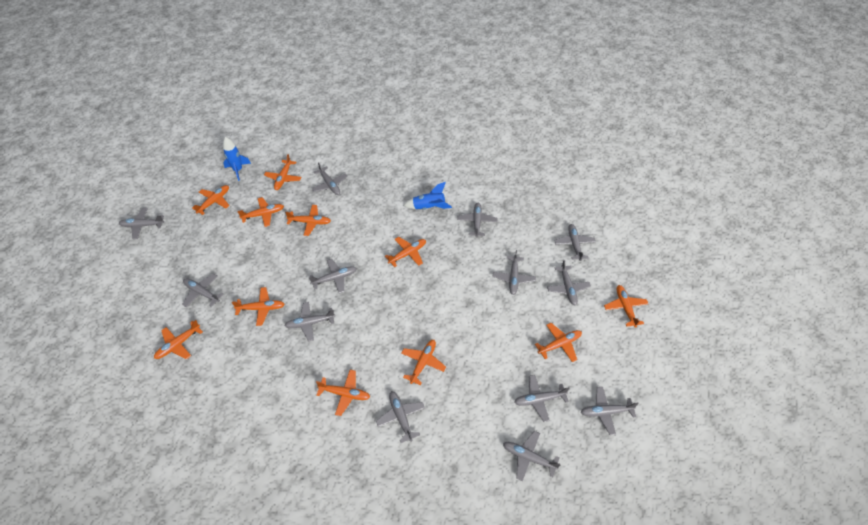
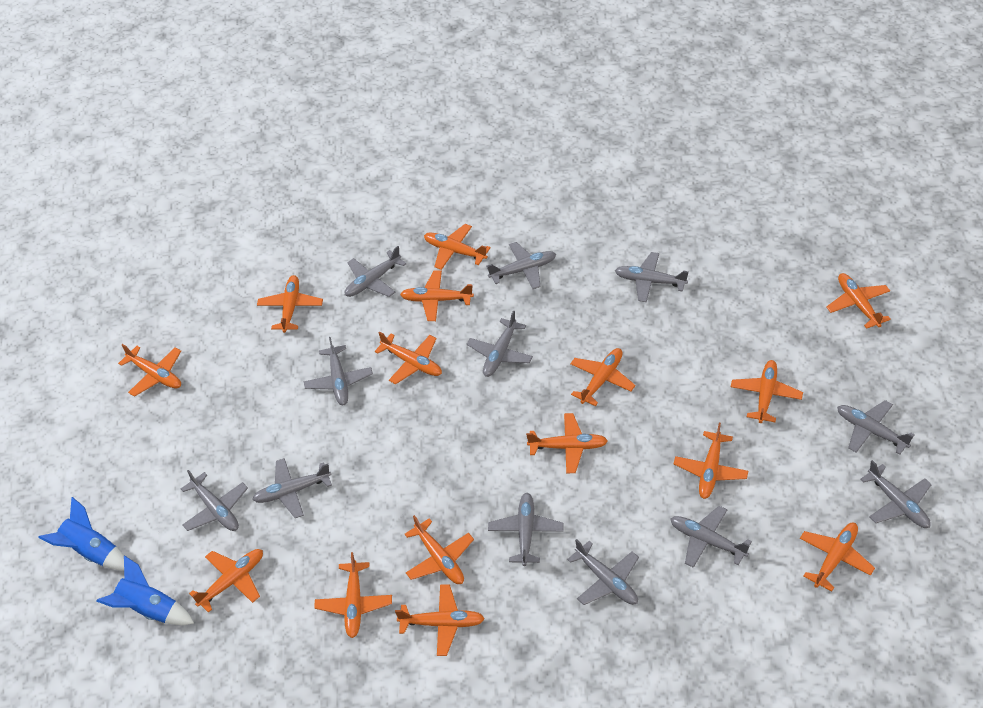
grey plane: 13 -> 12
orange plane: 11 -> 15

